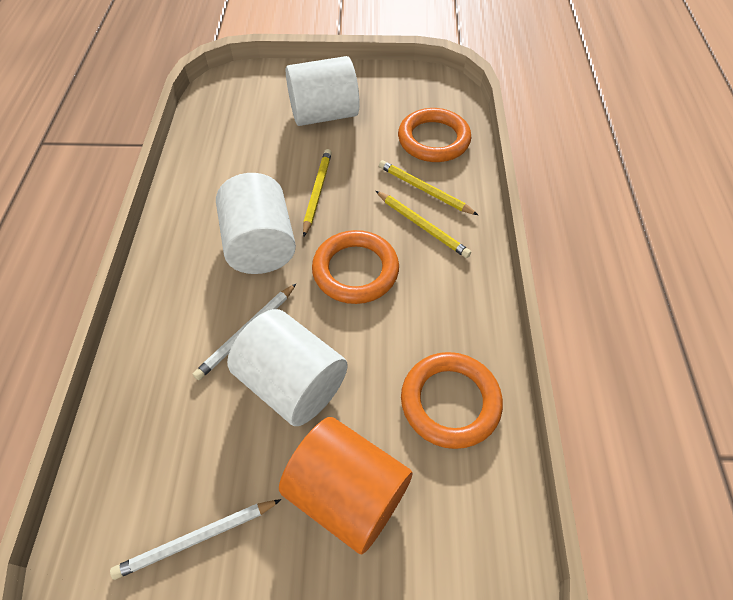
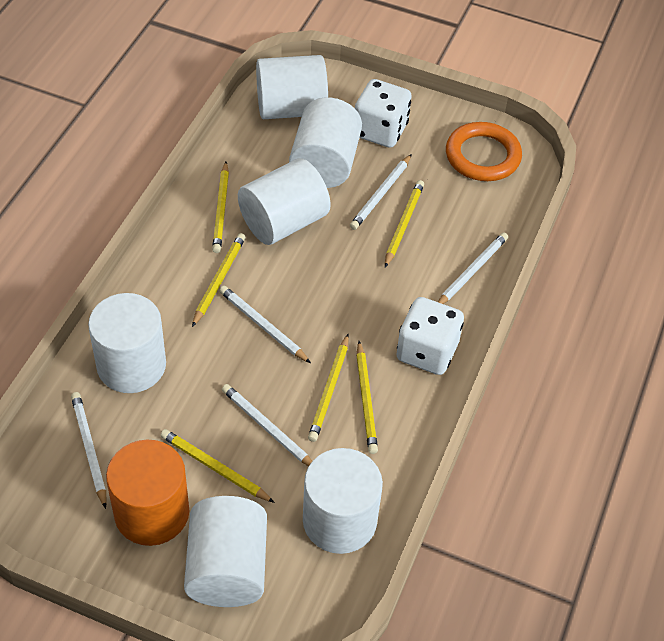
orange ring: 3 -> 1
white cylinder: 3 -> 6
white dice: 0 -> 2
white pencil: 2 -> 5
yellow pencil: 3 -> 6

